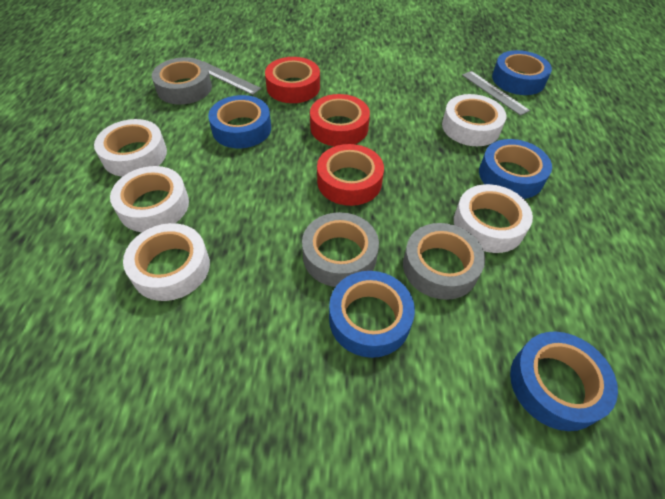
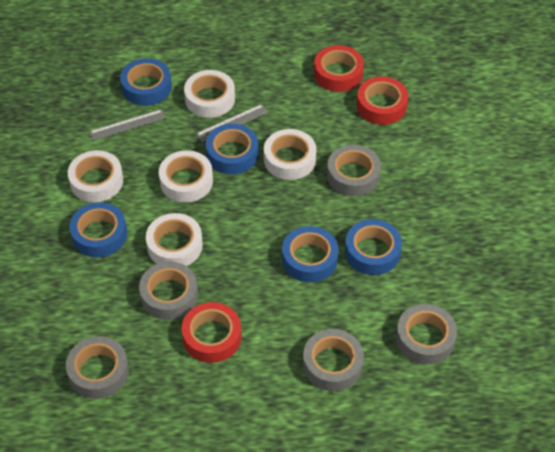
grey tape: 3 -> 5

